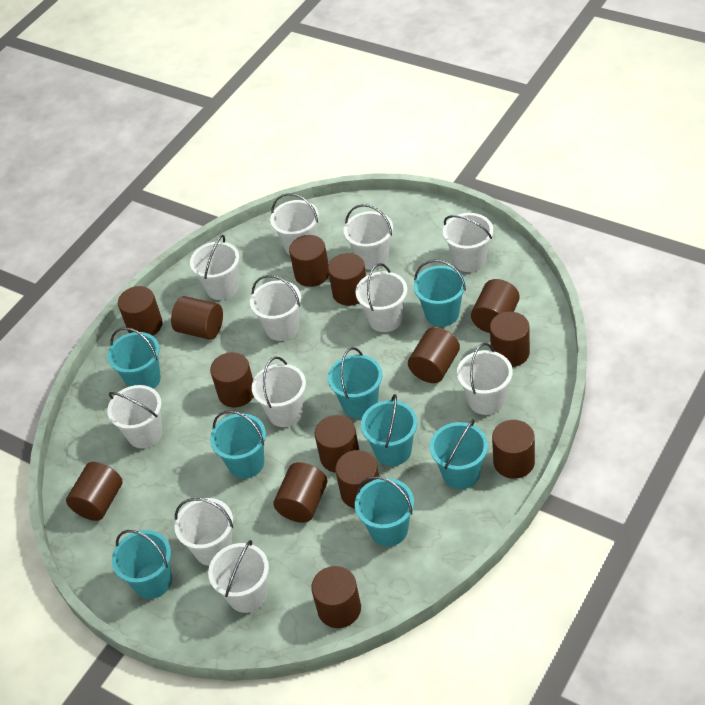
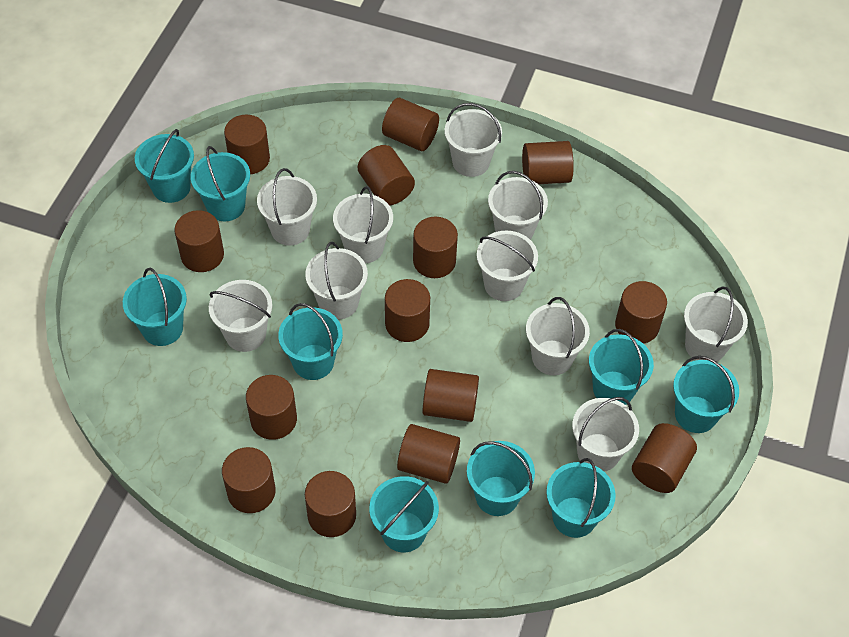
turquoise bucket: 8 -> 9
white bucket: 11 -> 10

